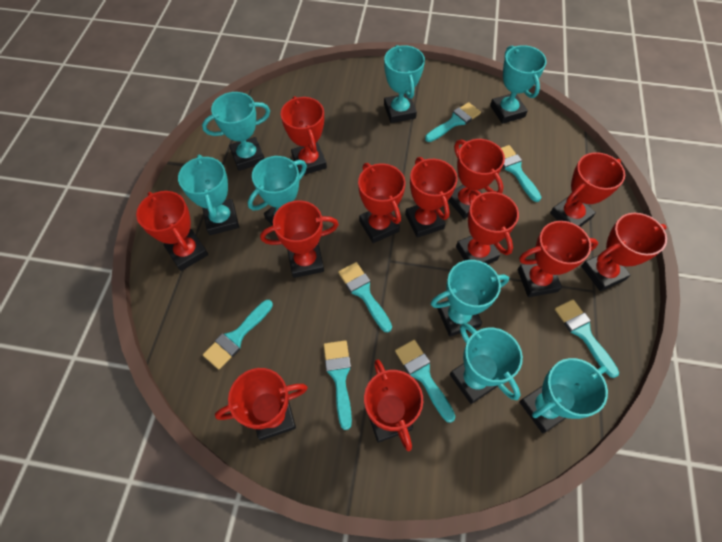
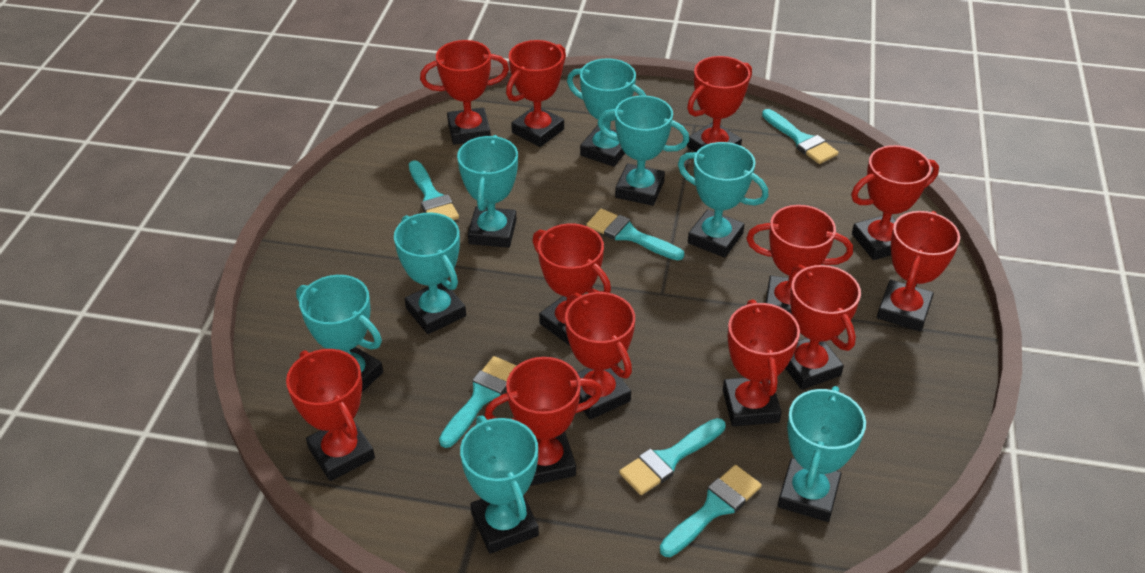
turquoise brush: 7 -> 6

